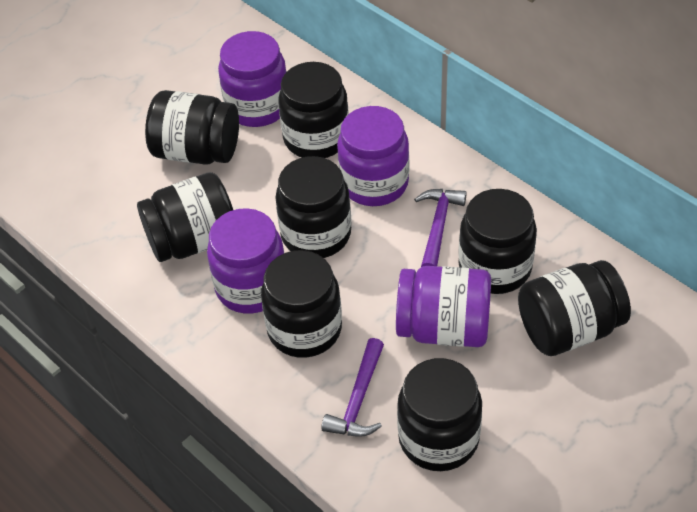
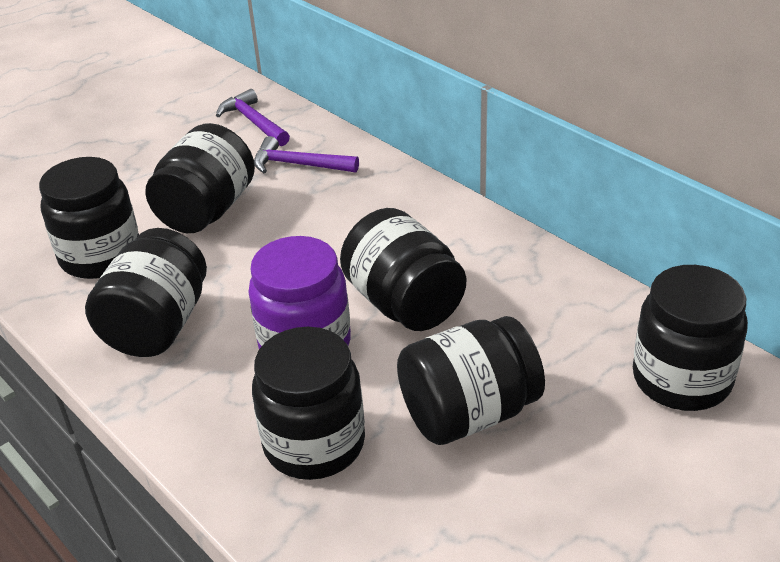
black jar: 8 -> 7
purple jar: 4 -> 1

